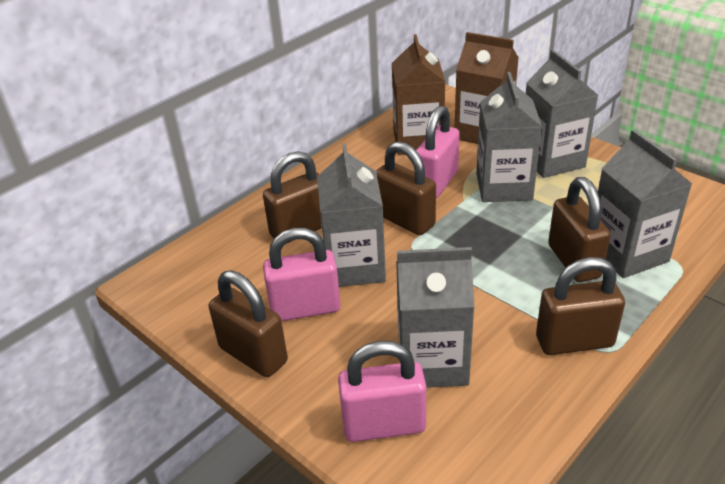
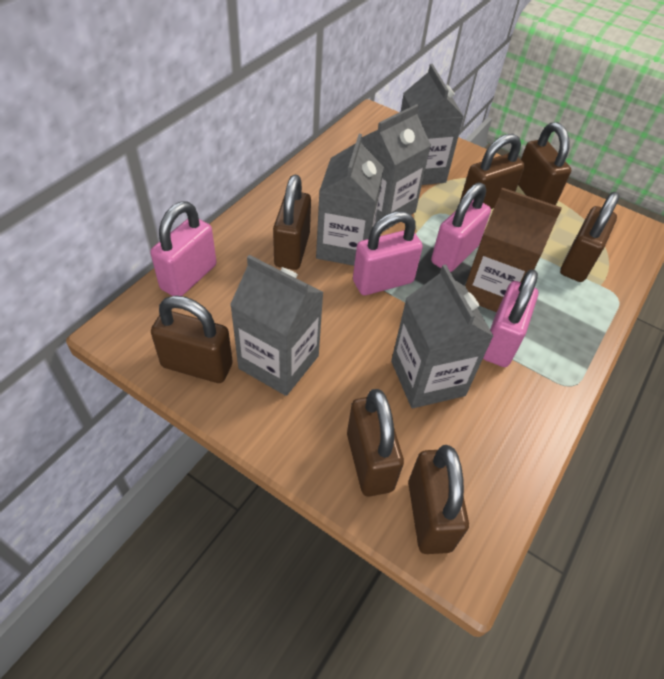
brown carton: 2 -> 1
brown padlock: 5 -> 7
pink padlock: 3 -> 4

